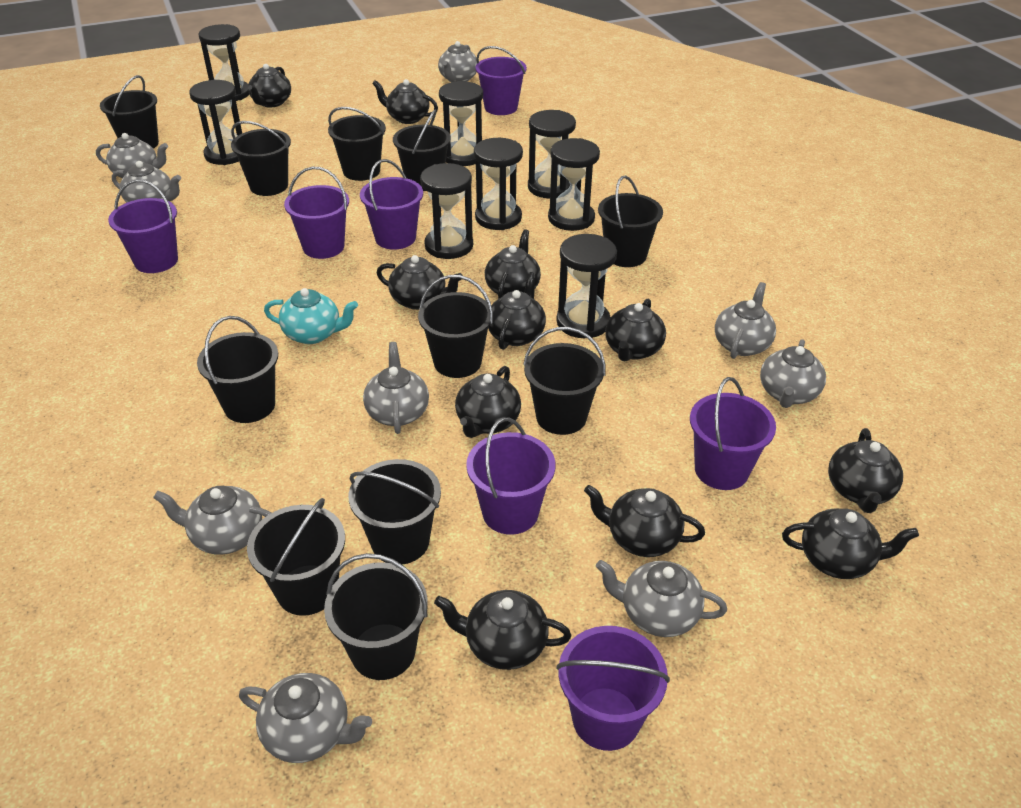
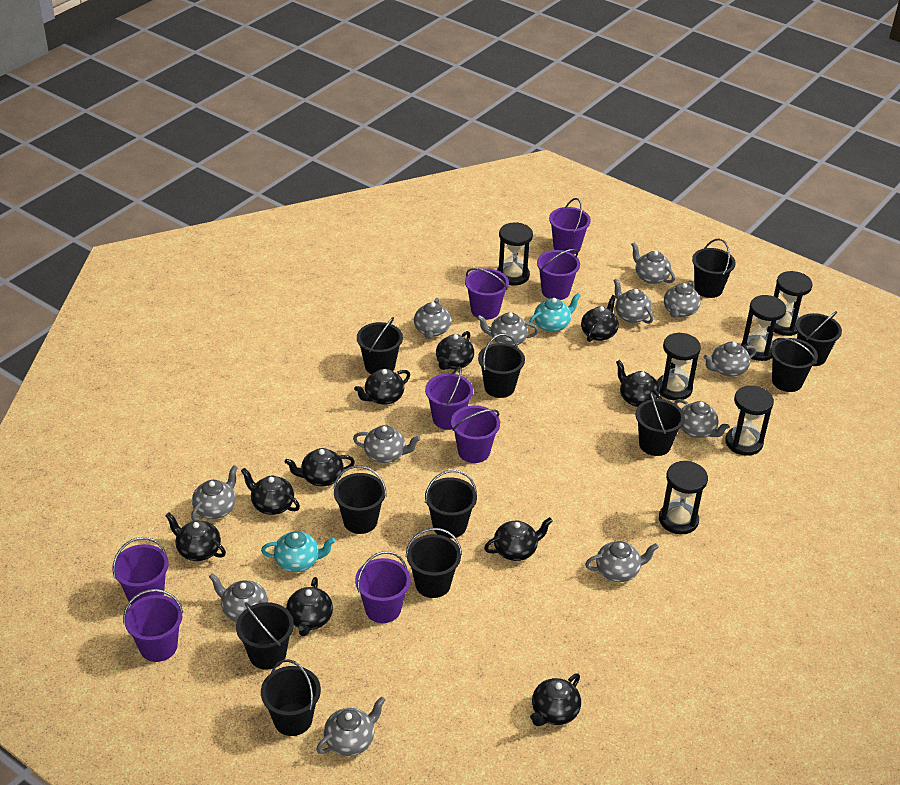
black hourglass: 8 -> 6
black teapot: 11 -> 10
grey teapot: 9 -> 12
purple bucket: 7 -> 8
turquoise teapot: 1 -> 2

